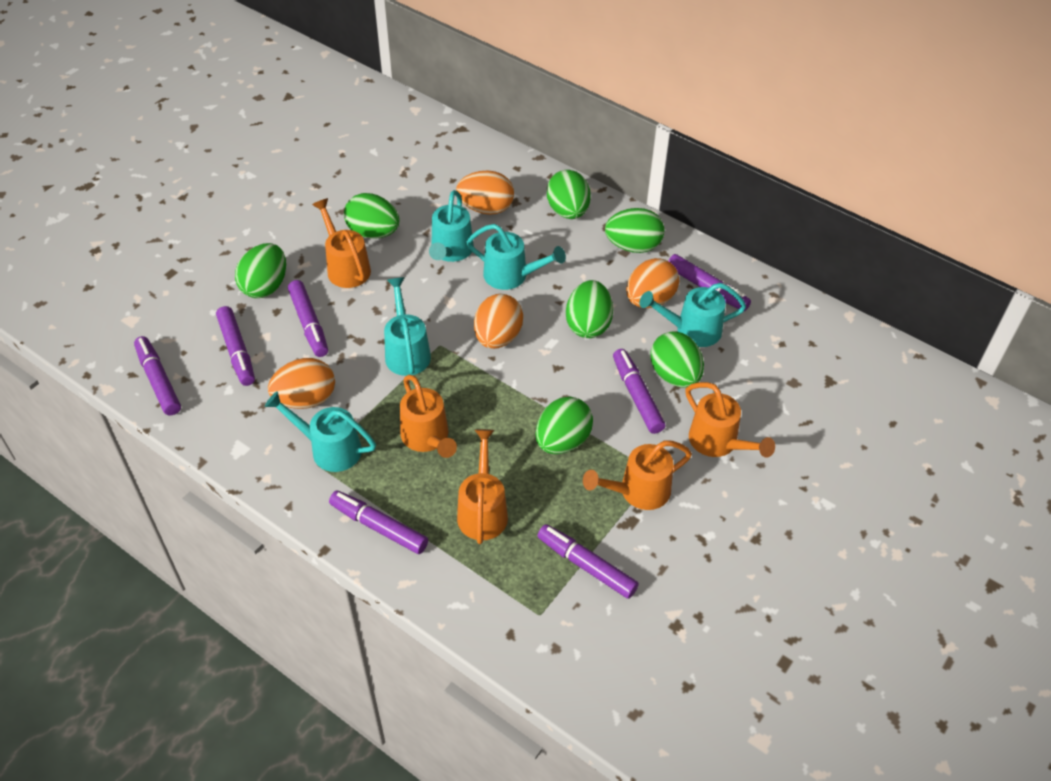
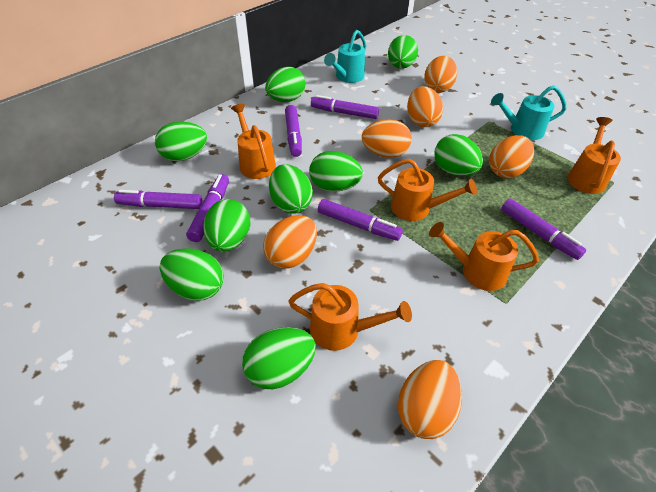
green egg: 7 -> 9
orange egg: 4 -> 6
purple marker: 7 -> 6
turquoise watering can: 5 -> 2

